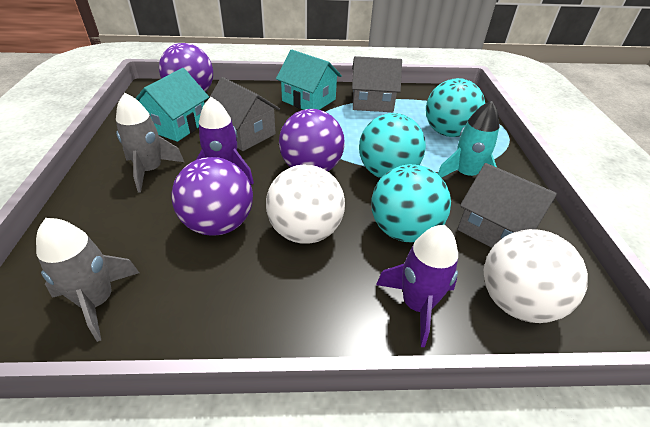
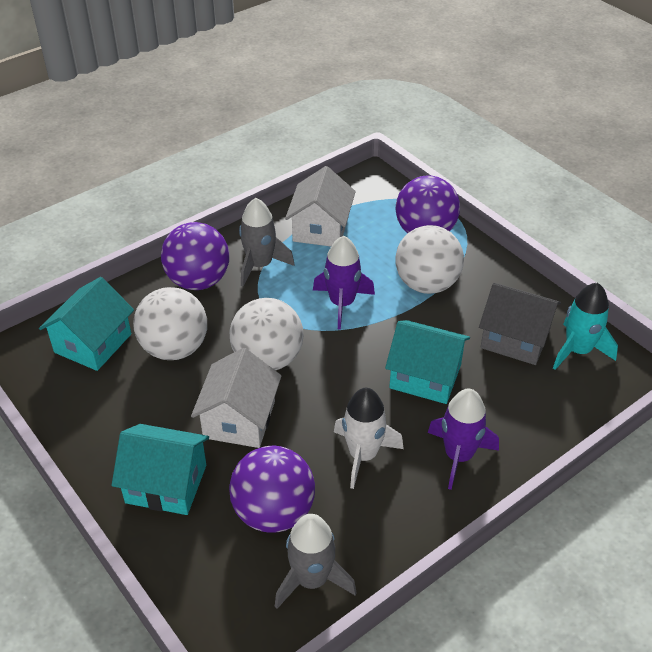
grey house: 3 -> 1
turquoise ball: 3 -> 0
turquoise house: 2 -> 3
white ball: 2 -> 3
white house: 0 -> 2
white rocket: 0 -> 1

